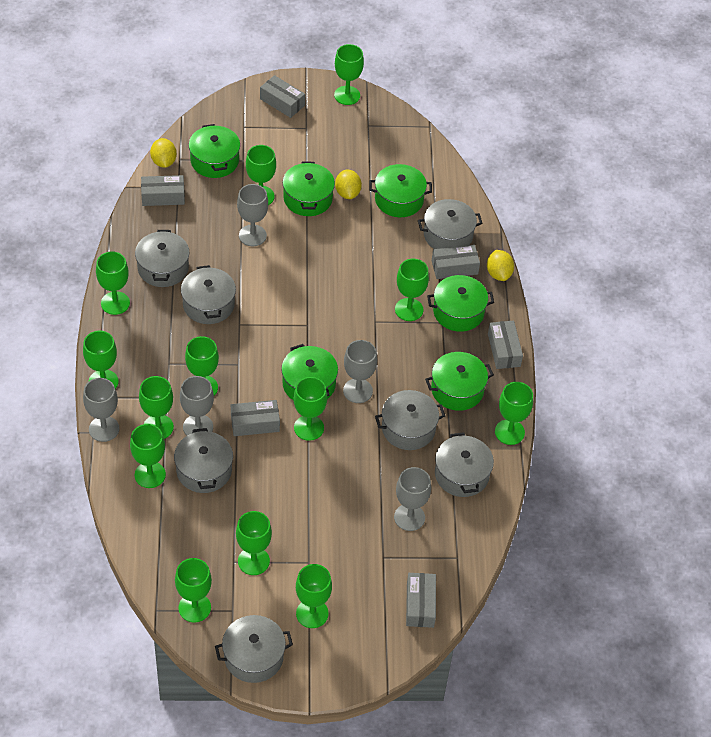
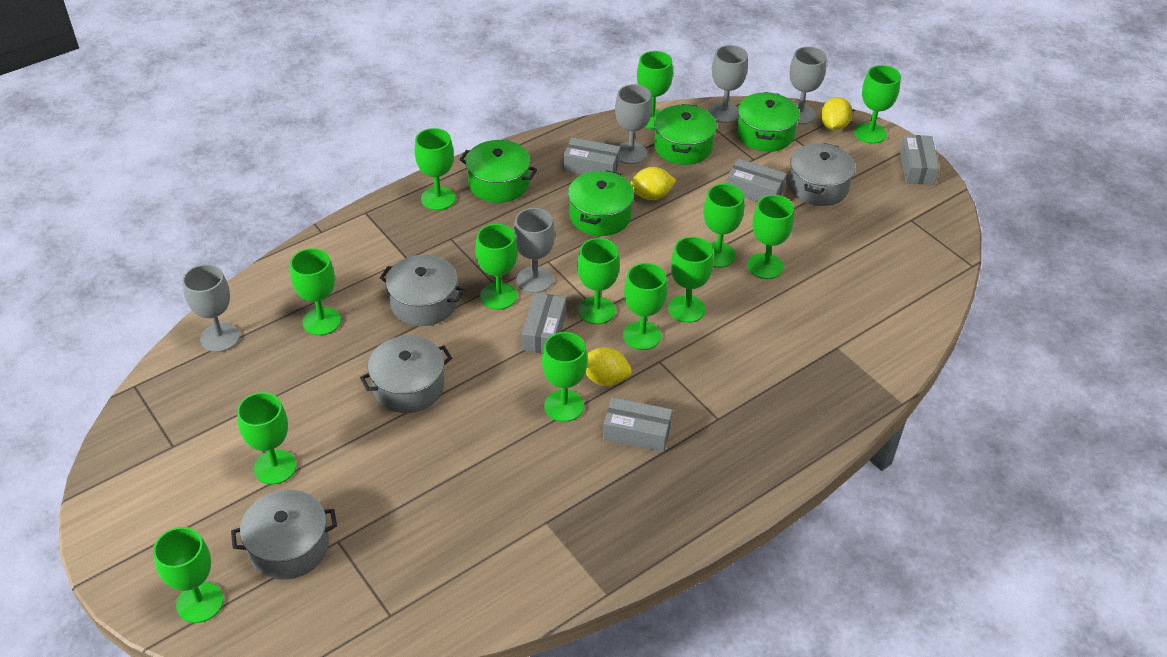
green pot: 6 -> 4
grey box: 6 -> 5
grey pot: 7 -> 4

